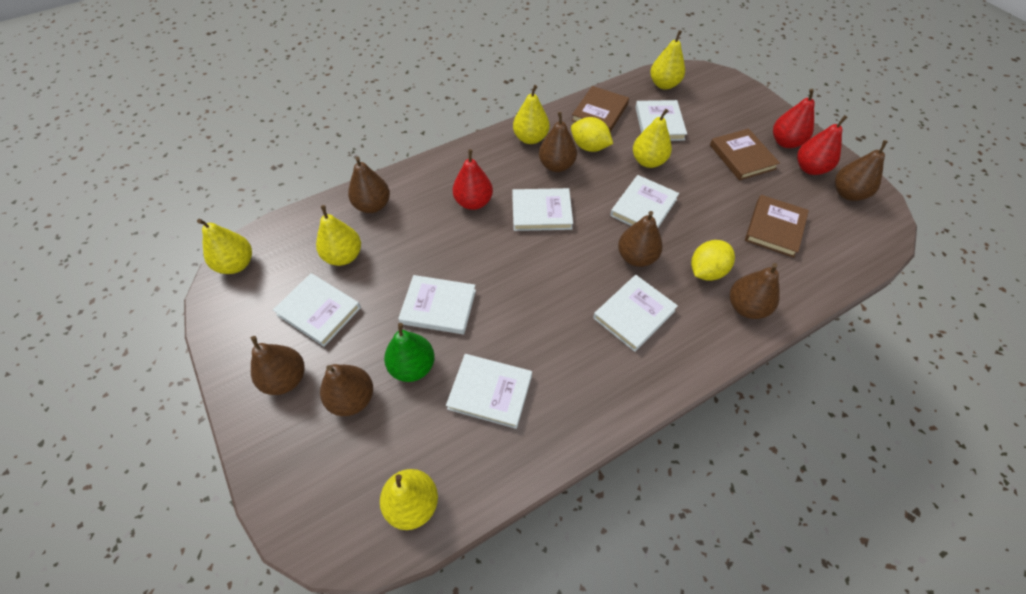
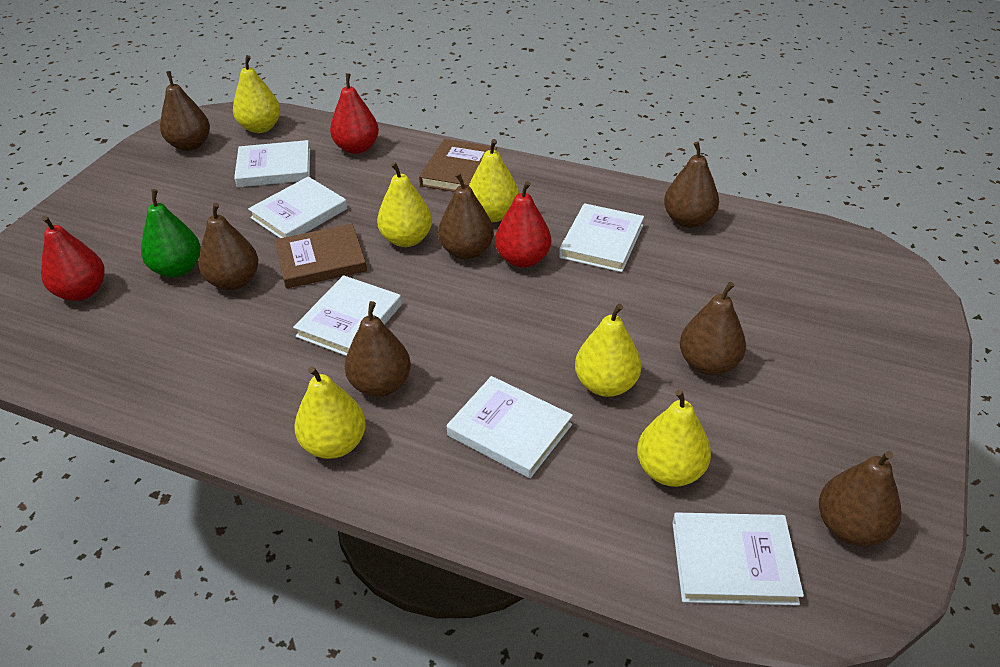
brown book: 3 -> 2
white book: 7 -> 6
yellow lemon: 2 -> 0

